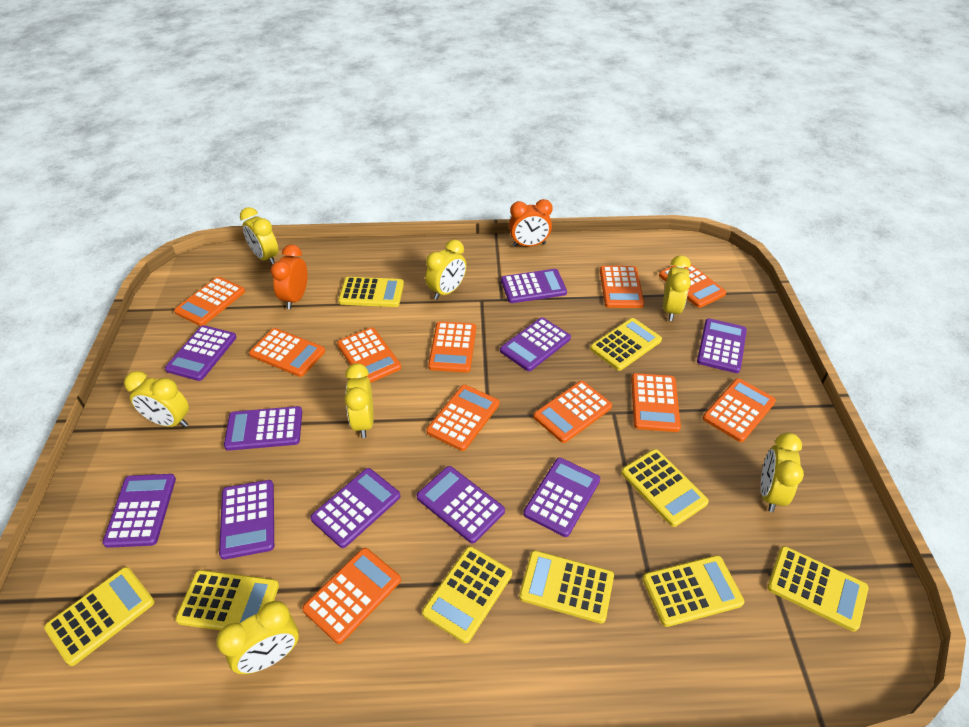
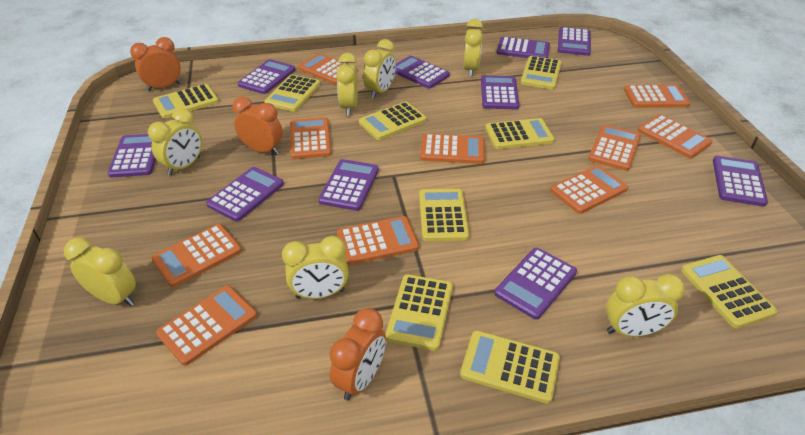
orange calculator: 11 -> 10
orange clock: 2 -> 3

